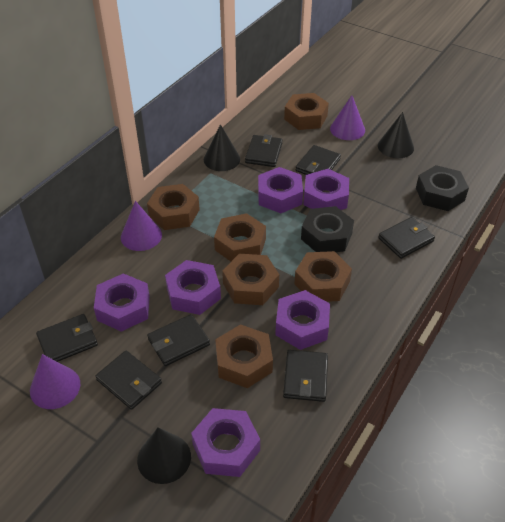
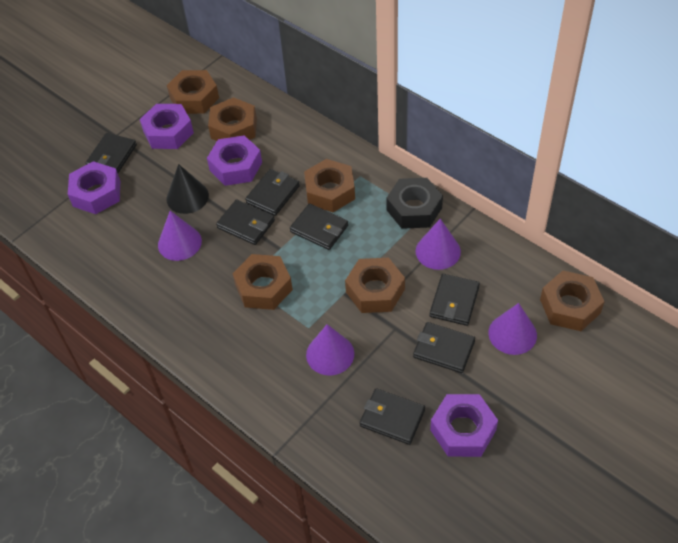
black cone: 3 -> 1
black nut: 2 -> 1
purple cone: 3 -> 4
purple nut: 6 -> 4

